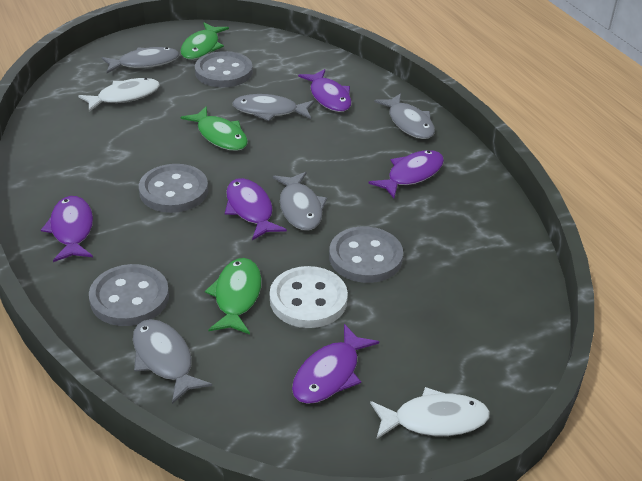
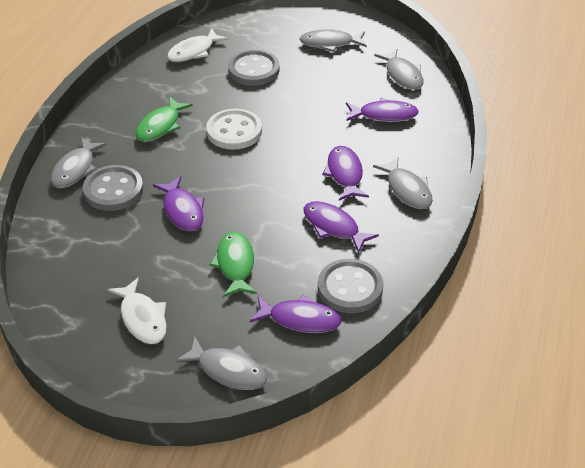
green fish: 3 -> 2
grey button: 4 -> 3

